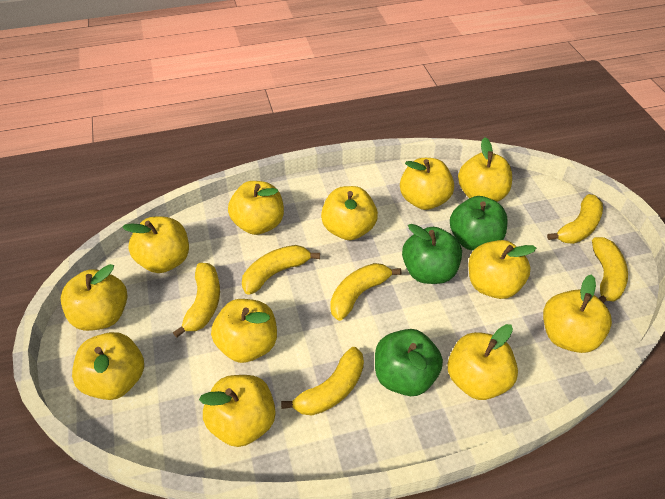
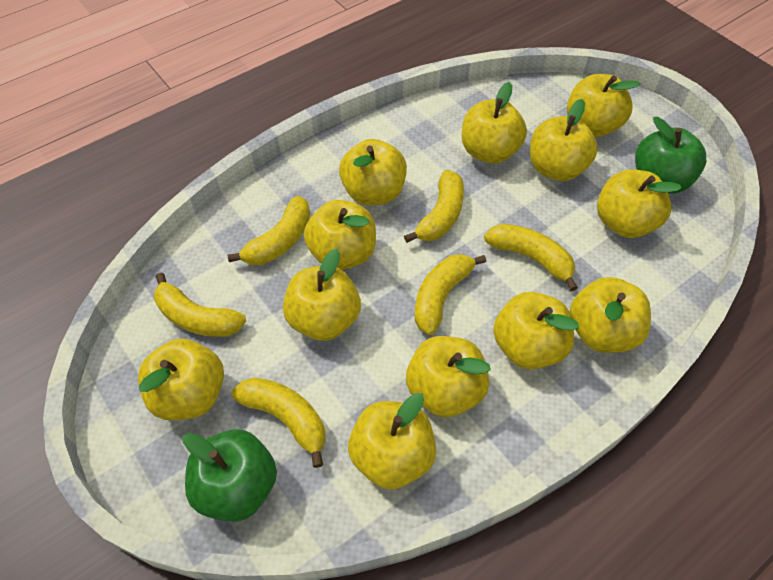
green apple: 3 -> 2

